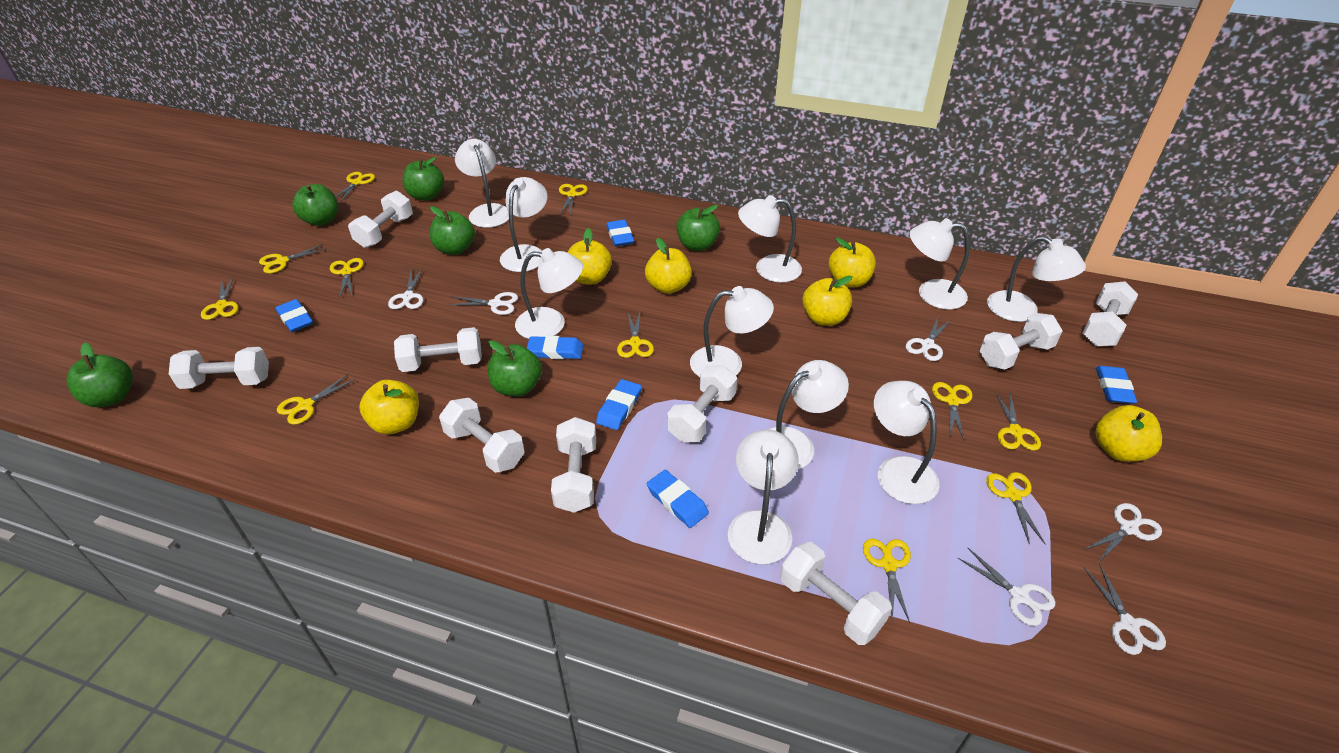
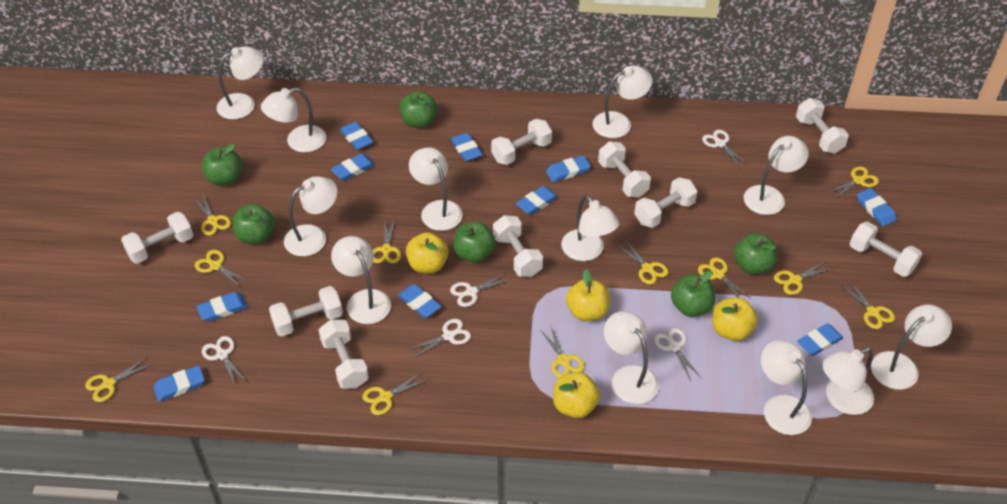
blue eraser: 6 -> 10
white lamp: 10 -> 12
white scissors: 6 -> 5
yellow apple: 6 -> 4

